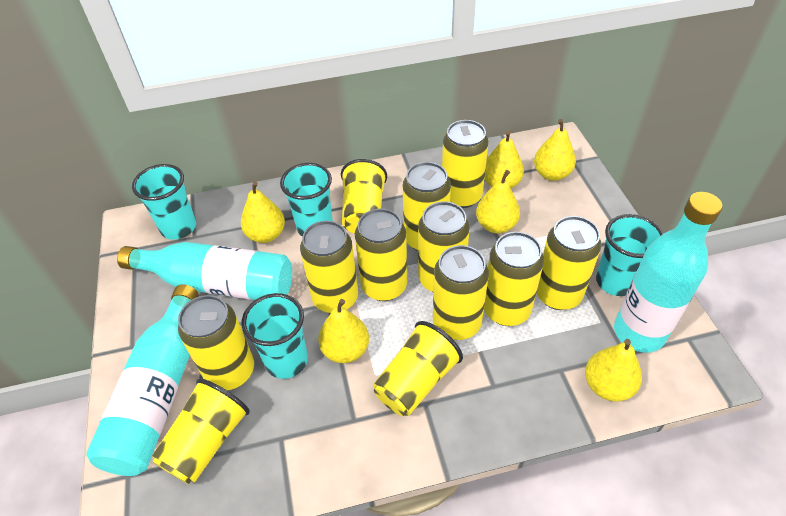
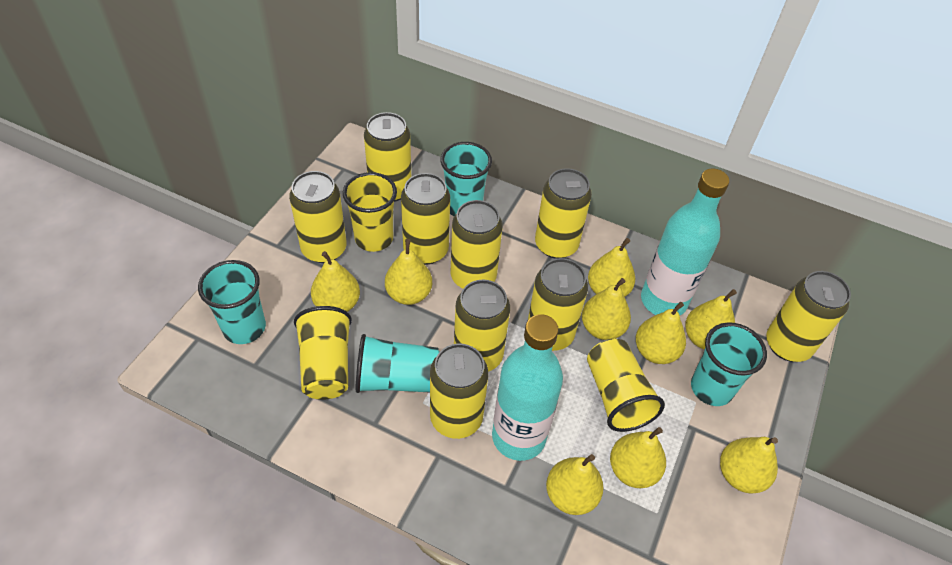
turquoise bottle: 3 -> 2
yellow pear: 6 -> 9

